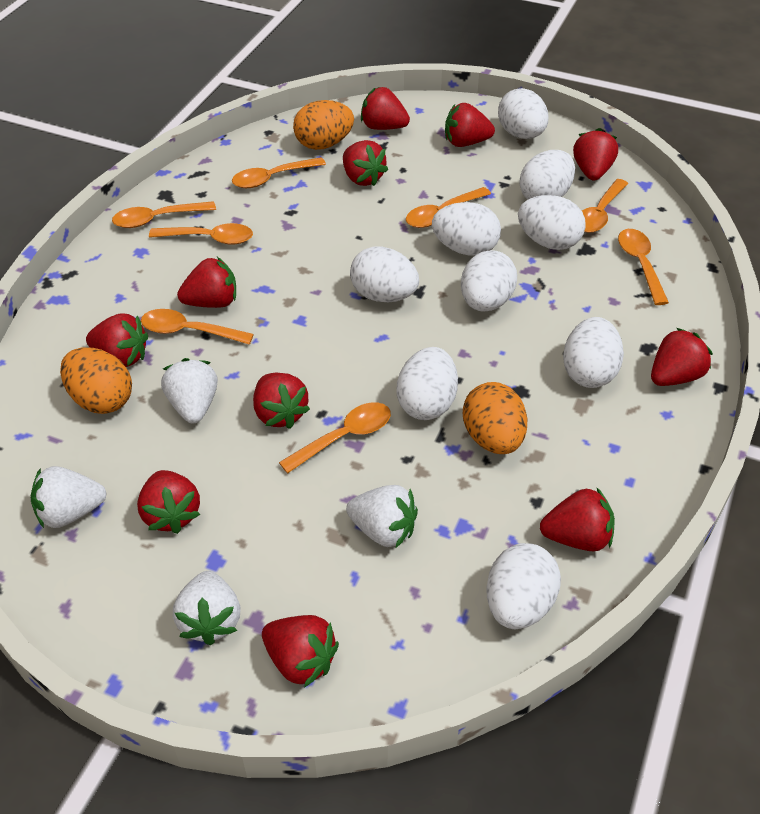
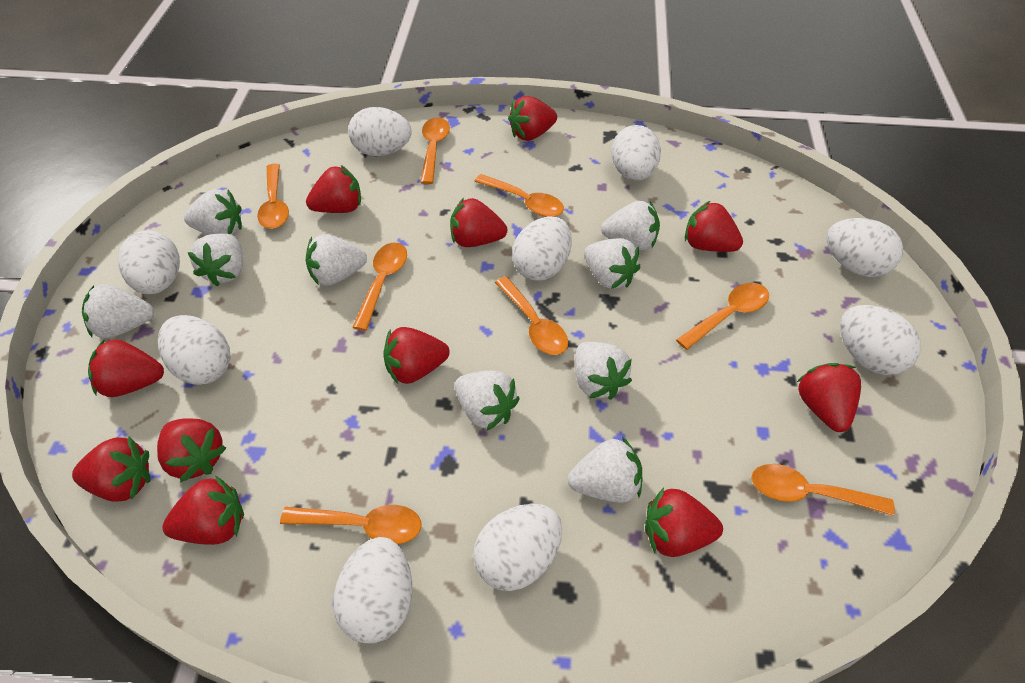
orange egg: 3 -> 0
white strawberry: 4 -> 9

